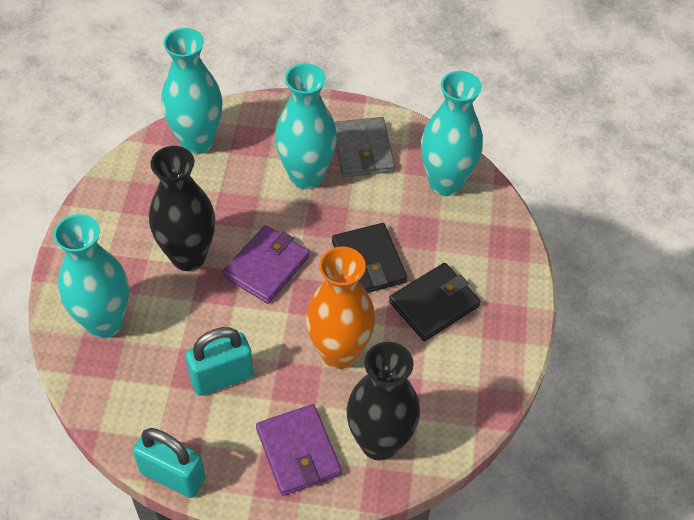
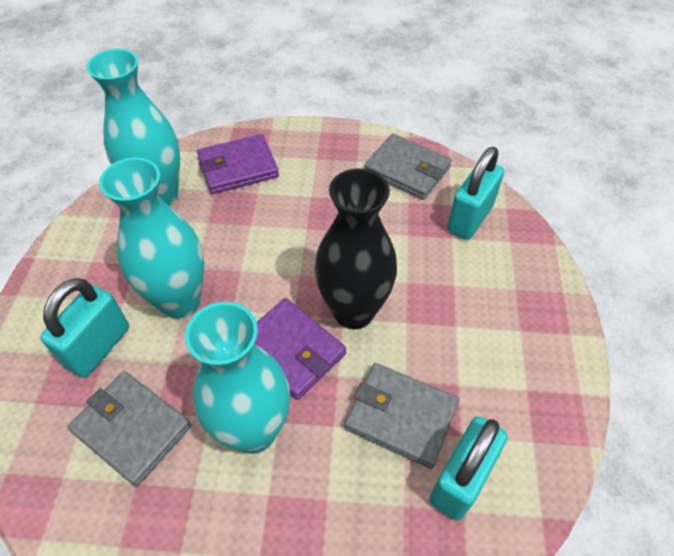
black vase: 2 -> 1
black wallet: 2 -> 0
grey wallet: 1 -> 3
orange vase: 1 -> 0
turquoise padlock: 2 -> 3
turquoise vase: 4 -> 3

